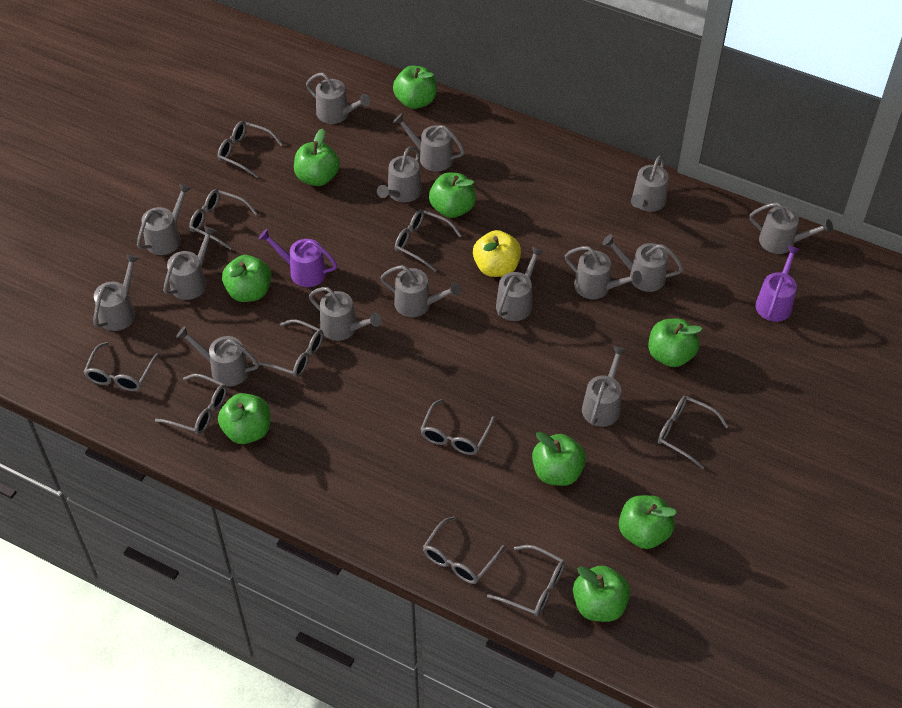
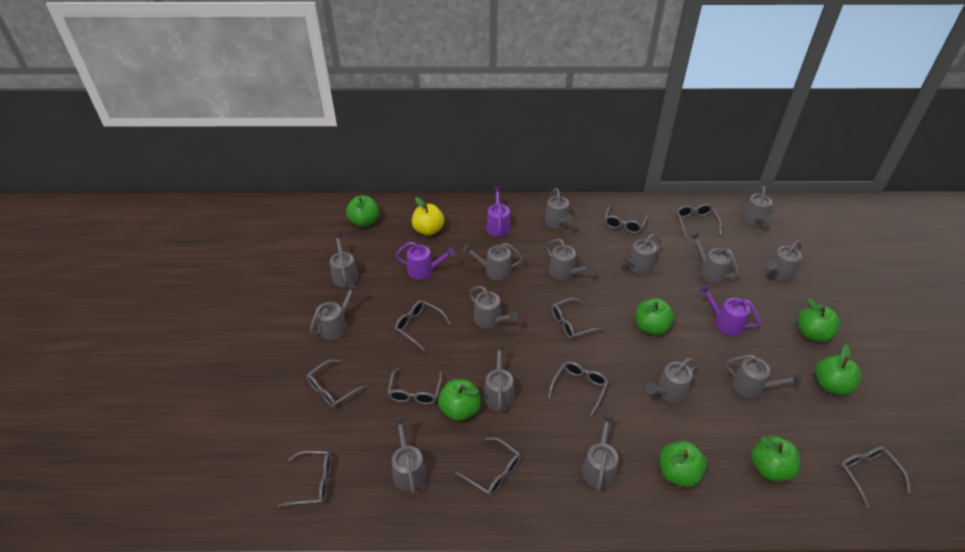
green apple: 9 -> 7
purple watering can: 2 -> 3

